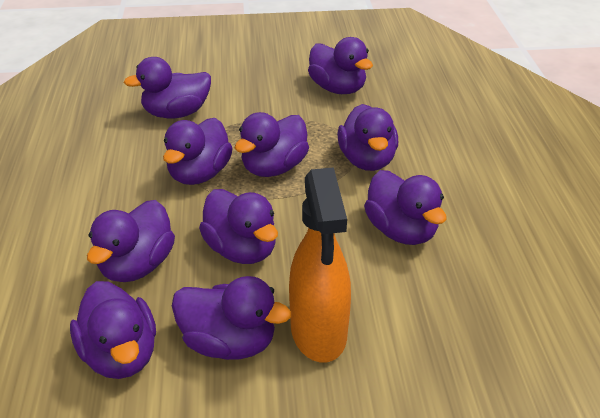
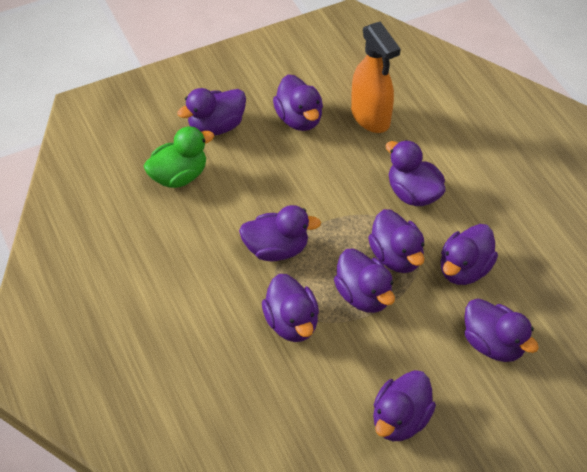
green duck: 0 -> 1

